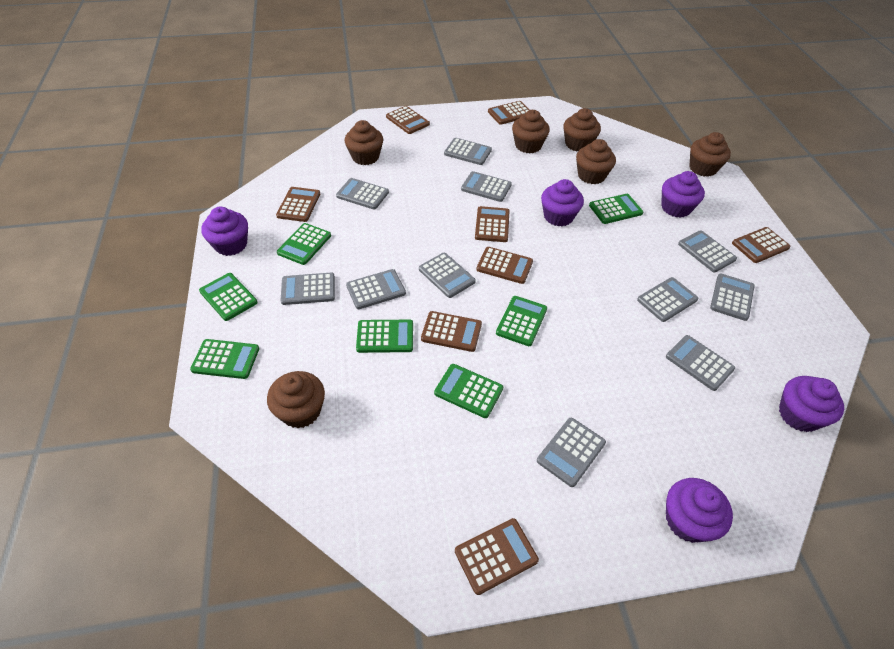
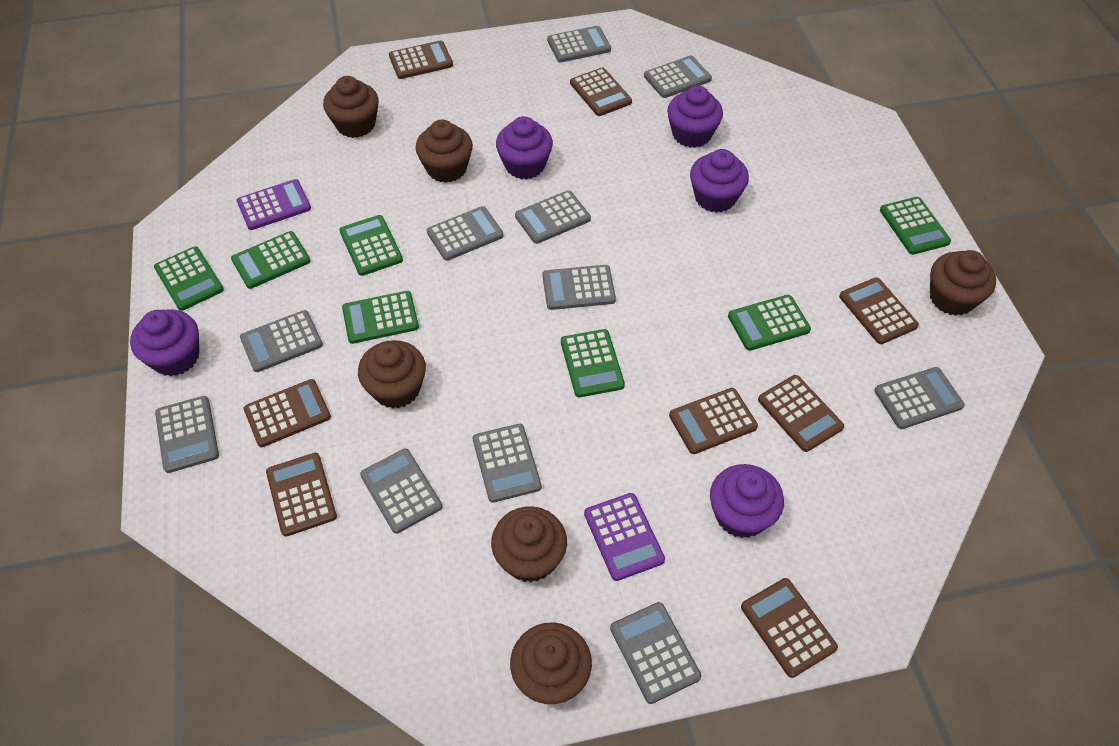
purple calculator: 0 -> 2

